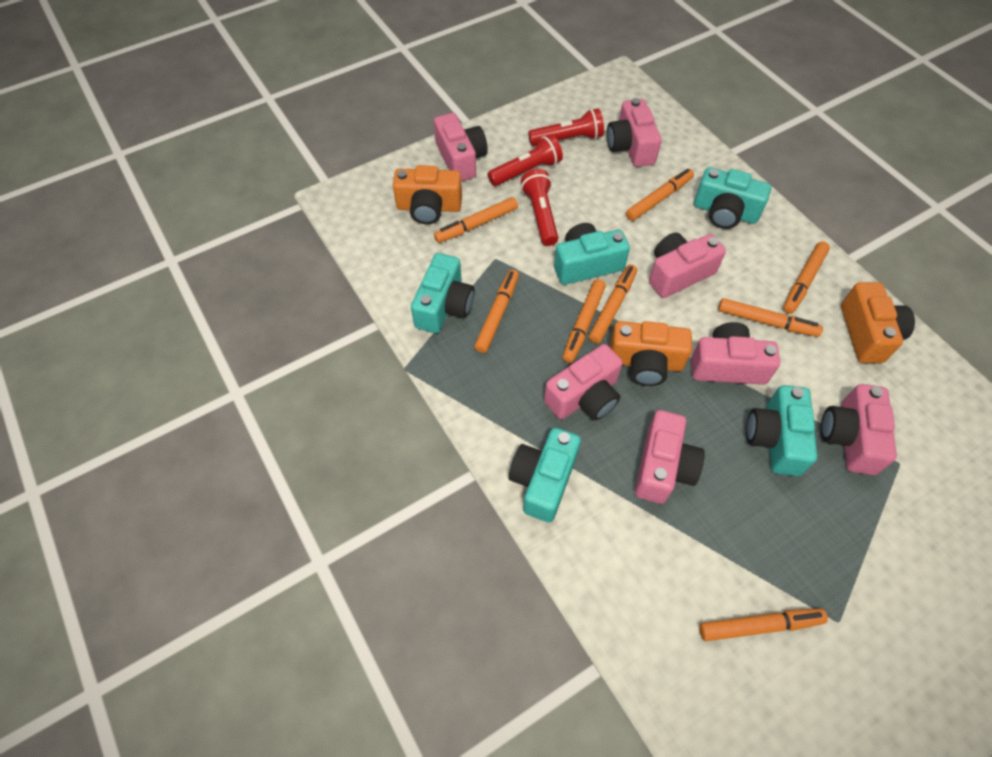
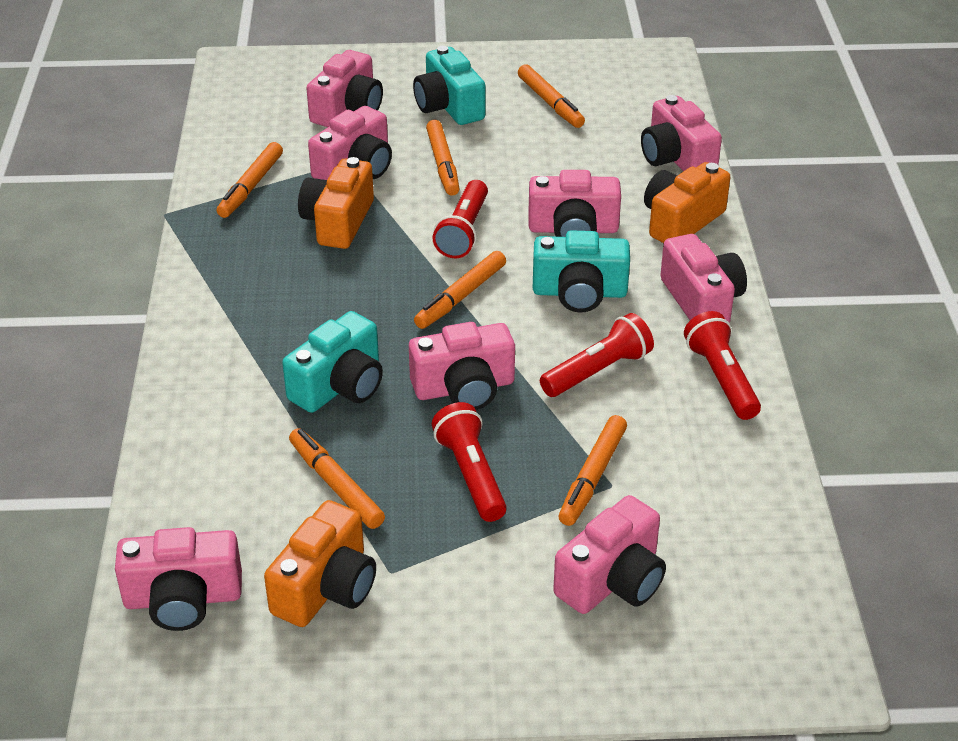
orange marker: 8 -> 6
pink camera: 7 -> 8
red flashlight: 3 -> 4
turquoise camera: 5 -> 3

